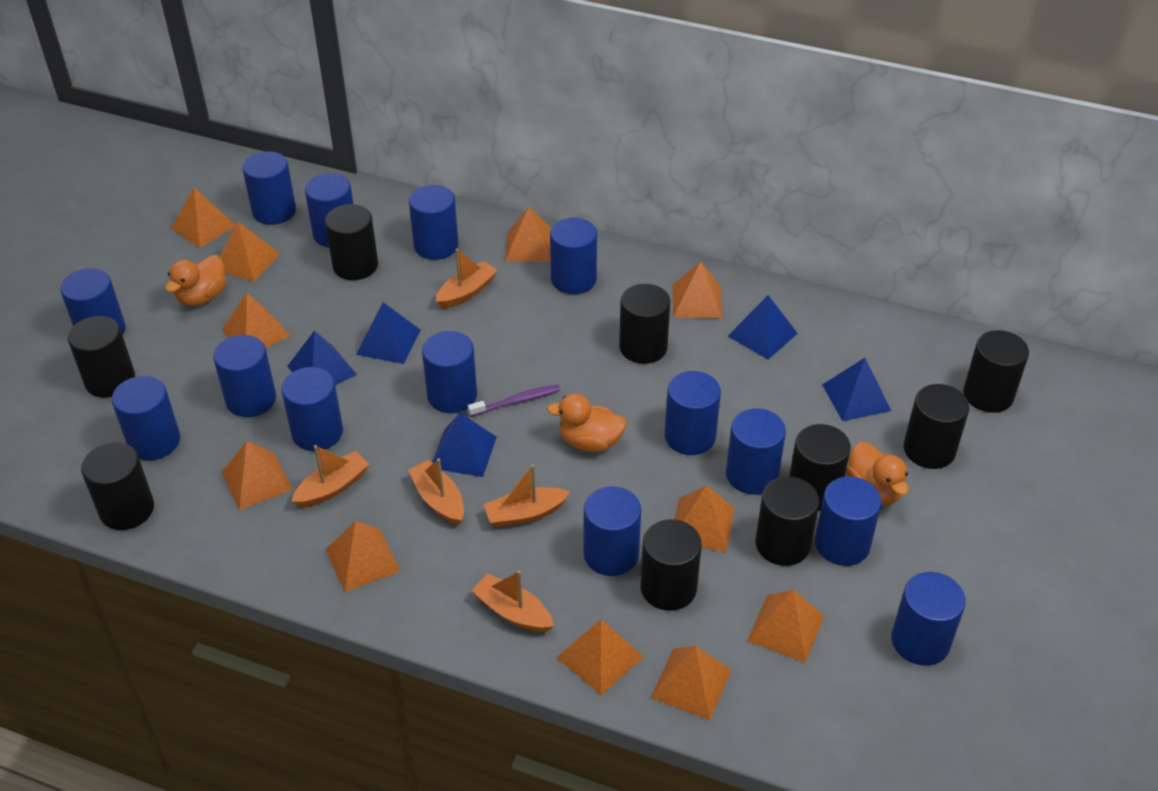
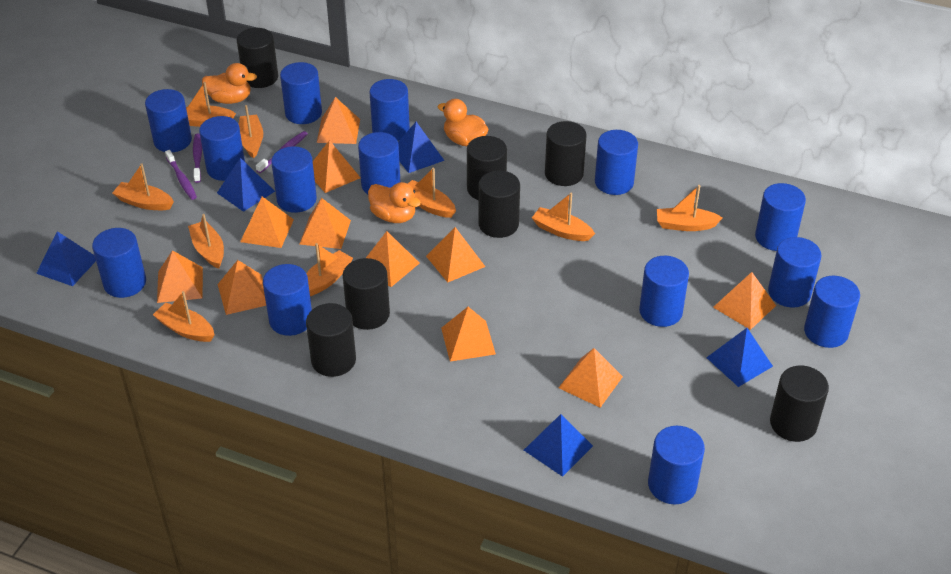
black cylinder: 9 -> 7
orange boat: 5 -> 9
purple toothbrush: 1 -> 3

